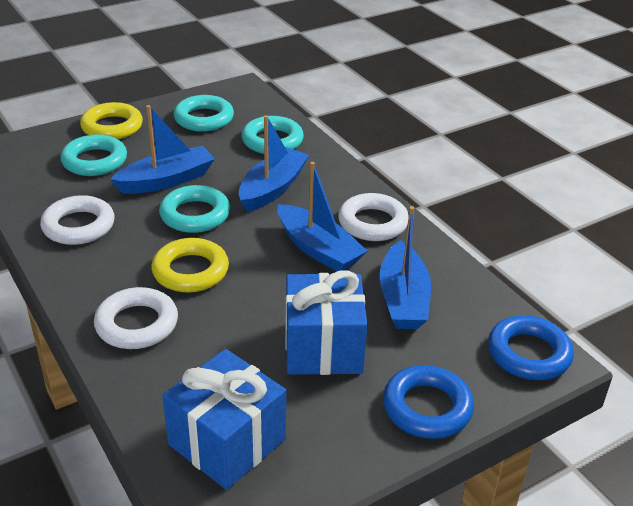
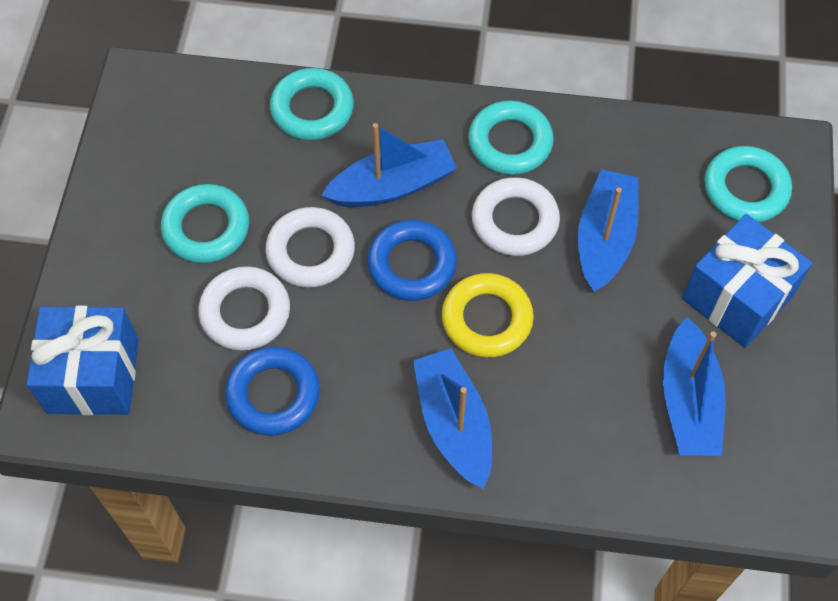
yellow ring: 2 -> 1

